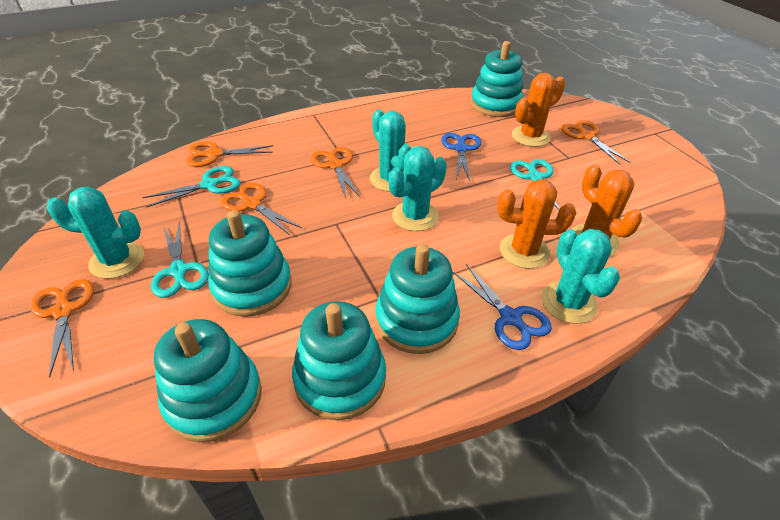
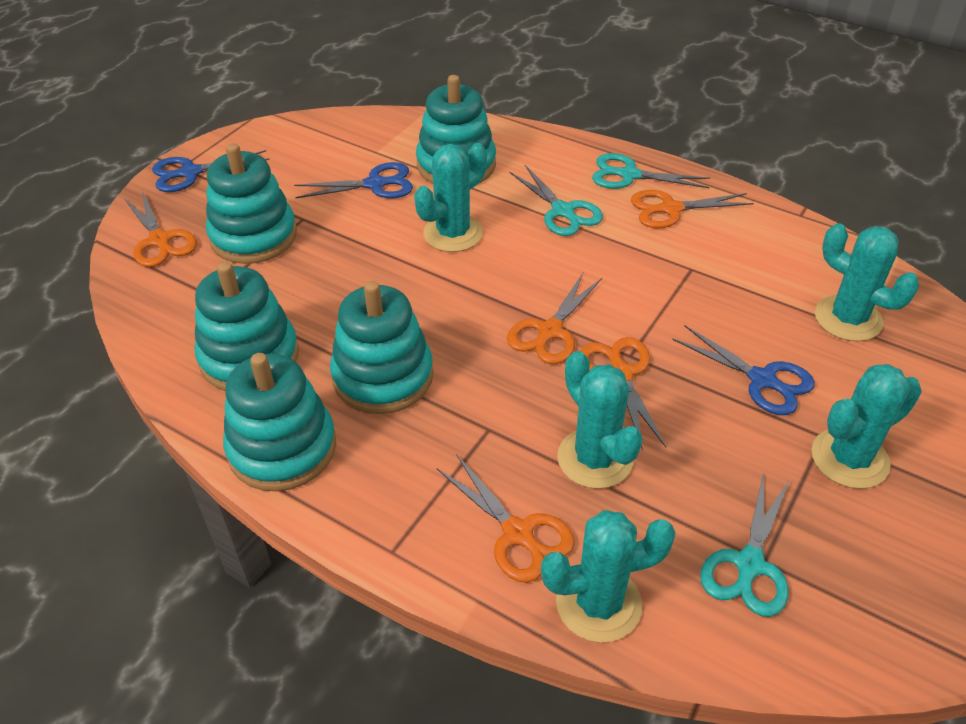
blue scissors: 2 -> 3
orange cactus: 3 -> 0
turquoise cactus: 4 -> 5

